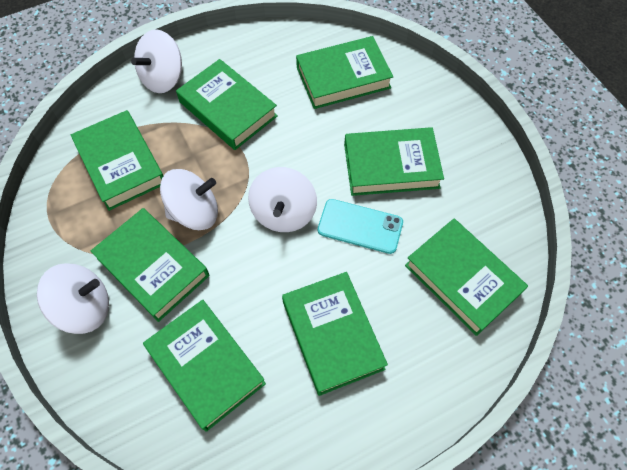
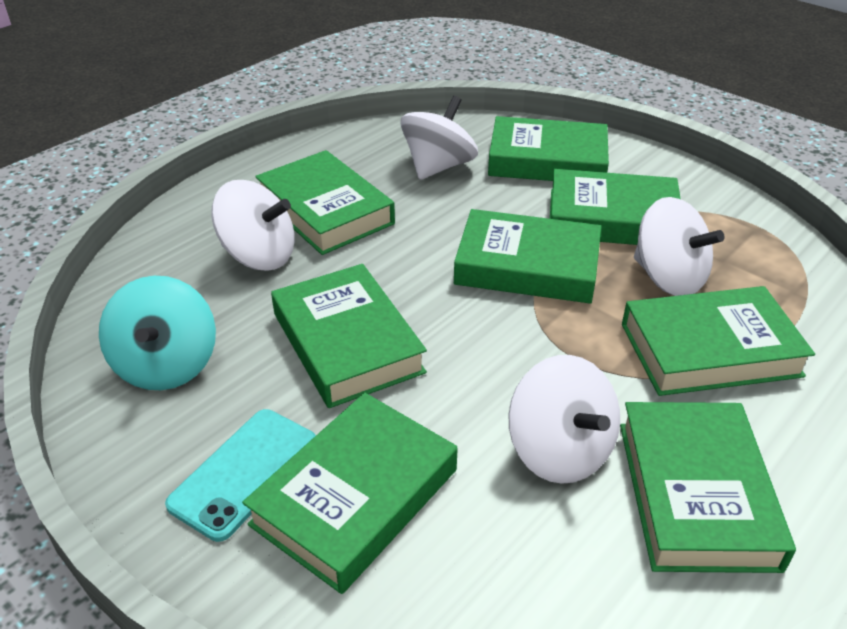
turquoise spinning top: 0 -> 1

